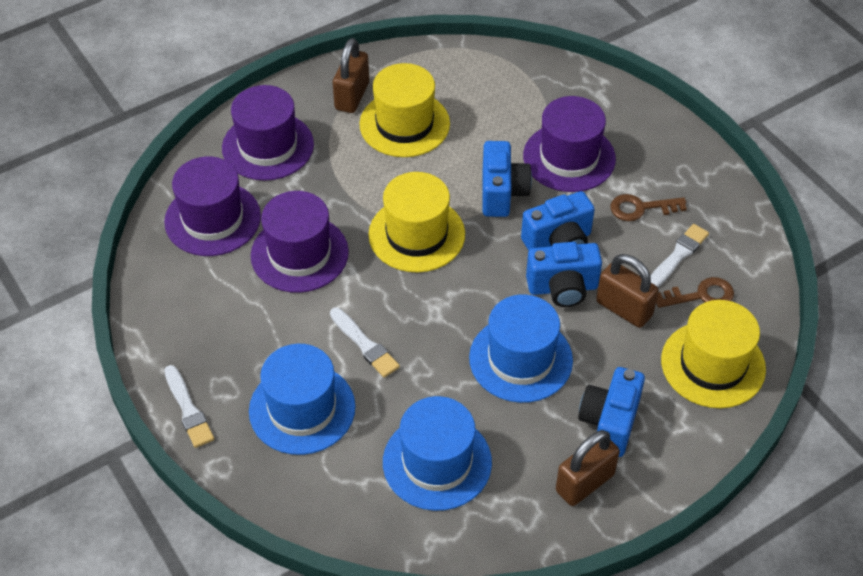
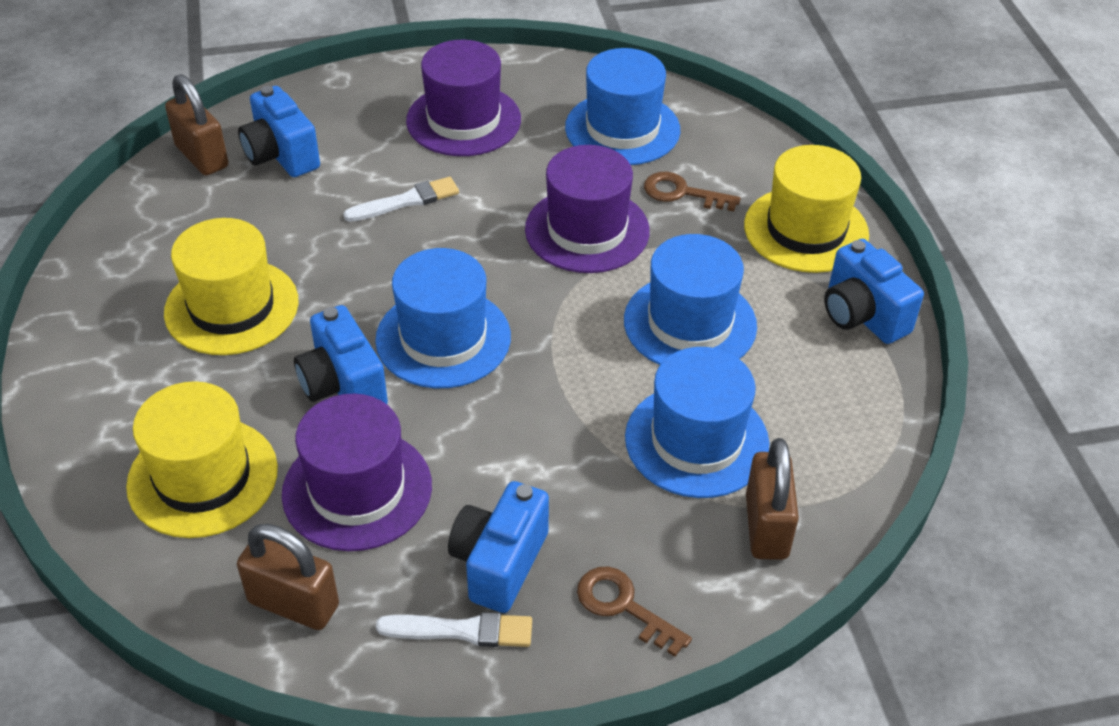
blue hat: 3 -> 4
purple hat: 4 -> 3
white brush: 3 -> 2

